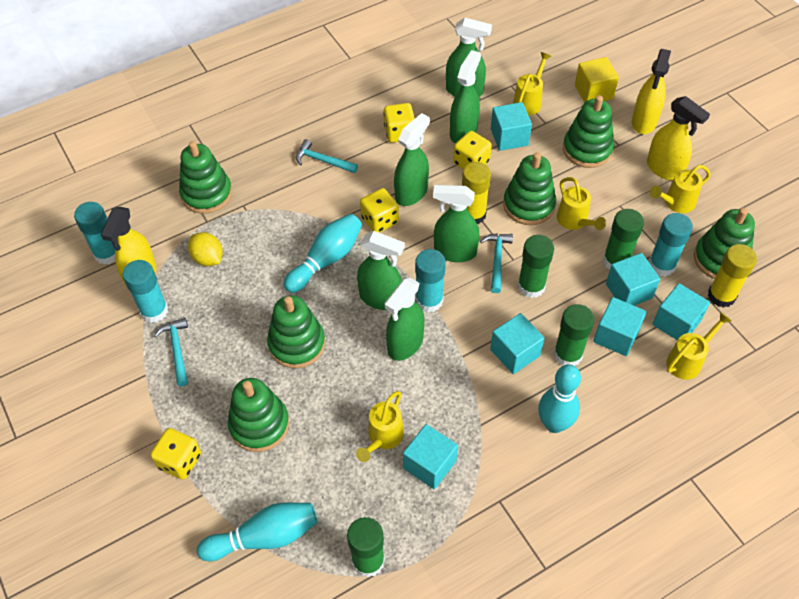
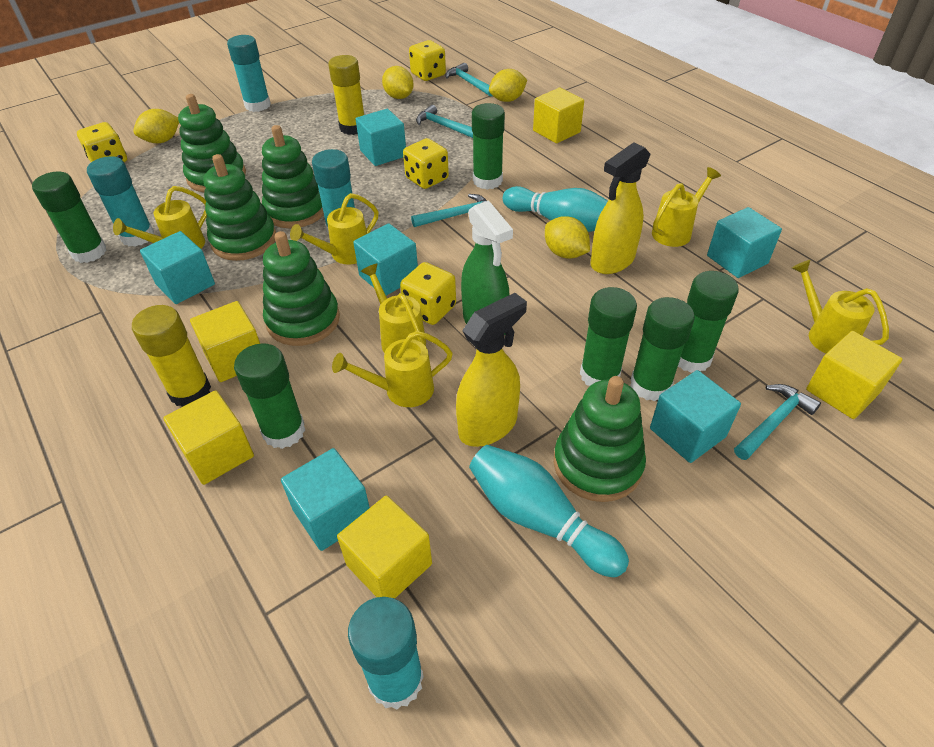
green glue stick: 4 -> 6
green spray bottle: 6 -> 1
green stacking toy: 6 -> 5
turquoise bowling pin: 3 -> 2
turquoise hammer: 3 -> 4
yellow cube: 1 -> 5
yellow lemon: 1 -> 4
yellow spray bottle: 3 -> 2
yellow watering can: 5 -> 6

